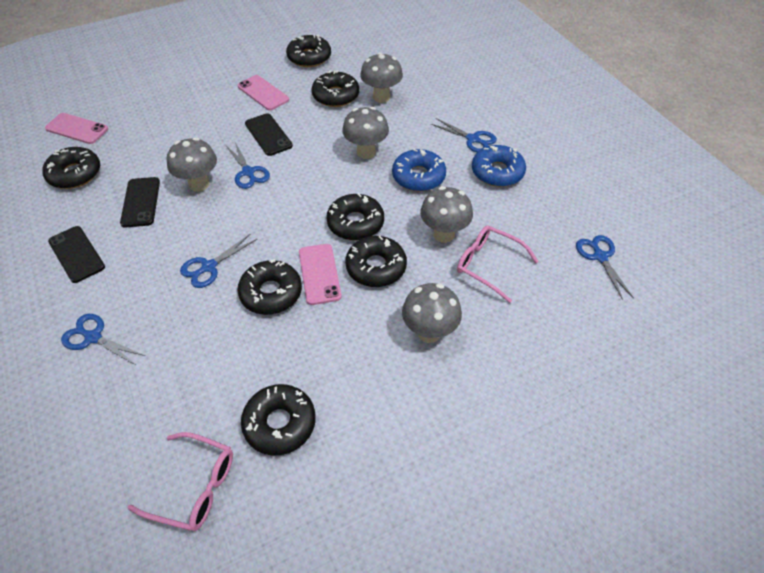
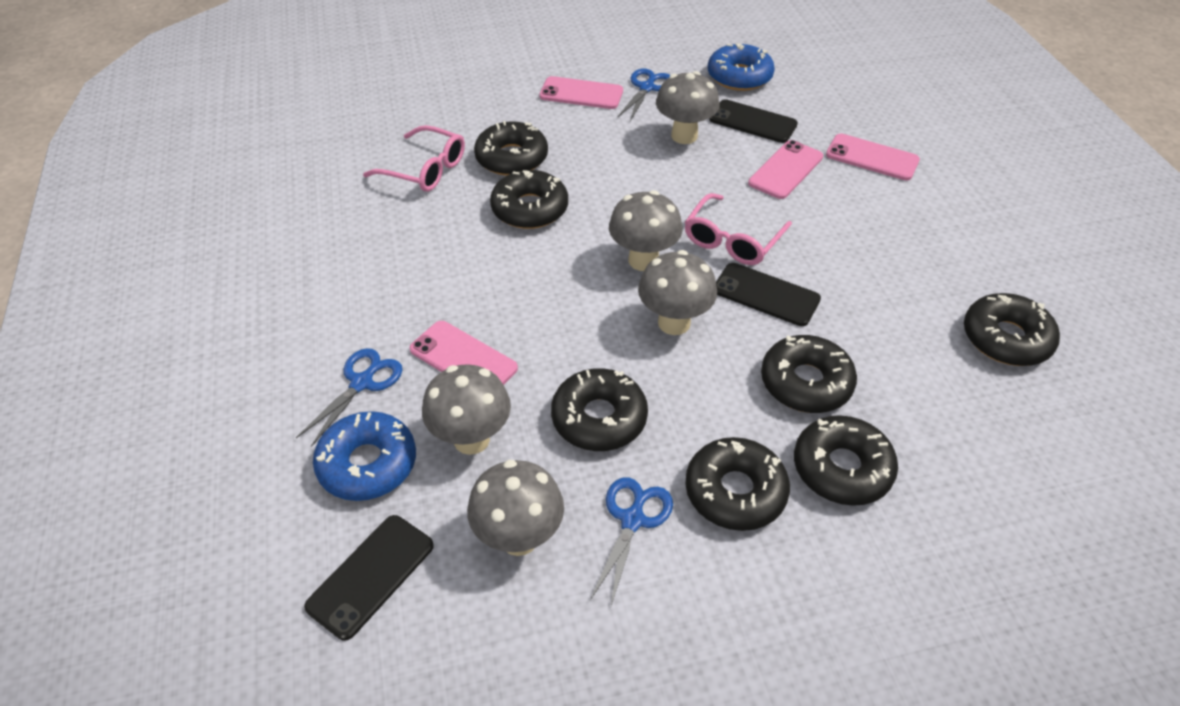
blue scissors: 5 -> 3
pink phone: 3 -> 4

